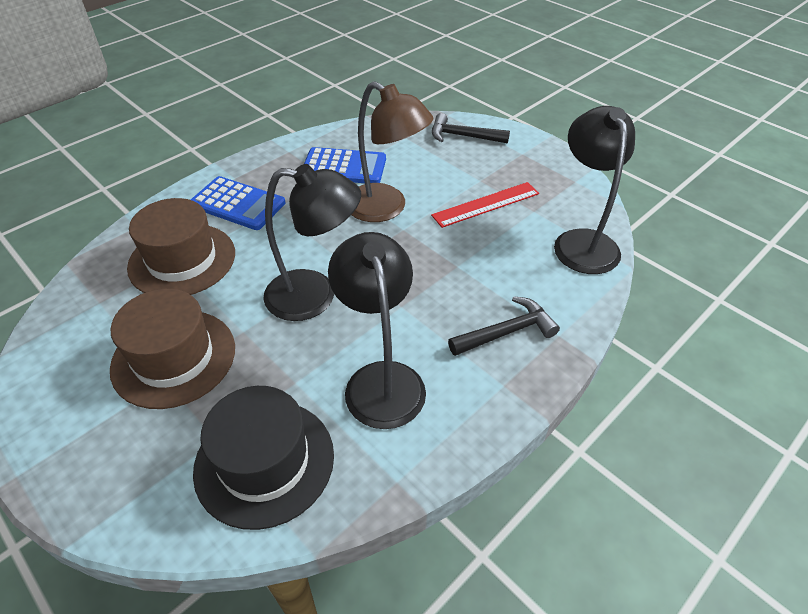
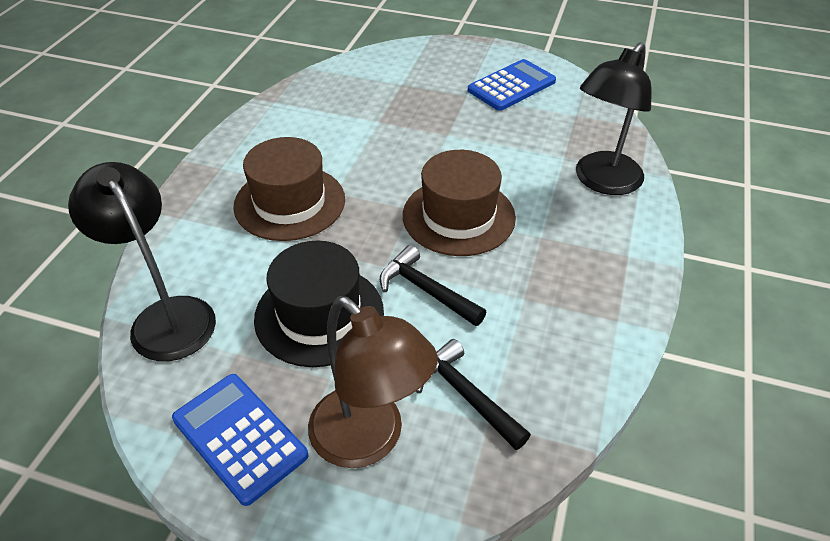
black lamp: 3 -> 2
red ruler: 1 -> 0

